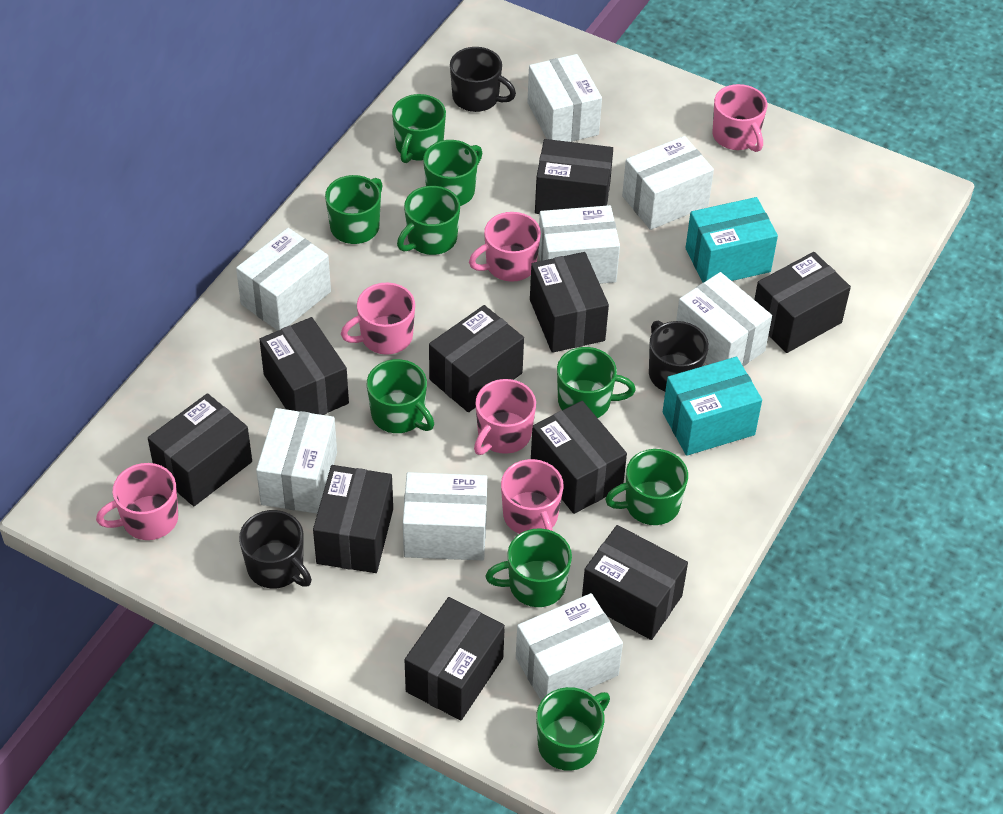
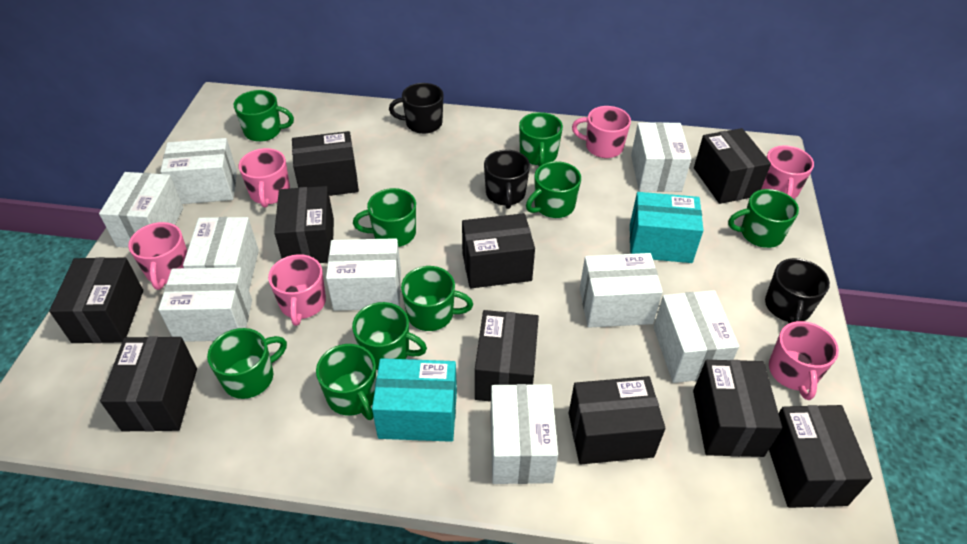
white box: 8 -> 9

